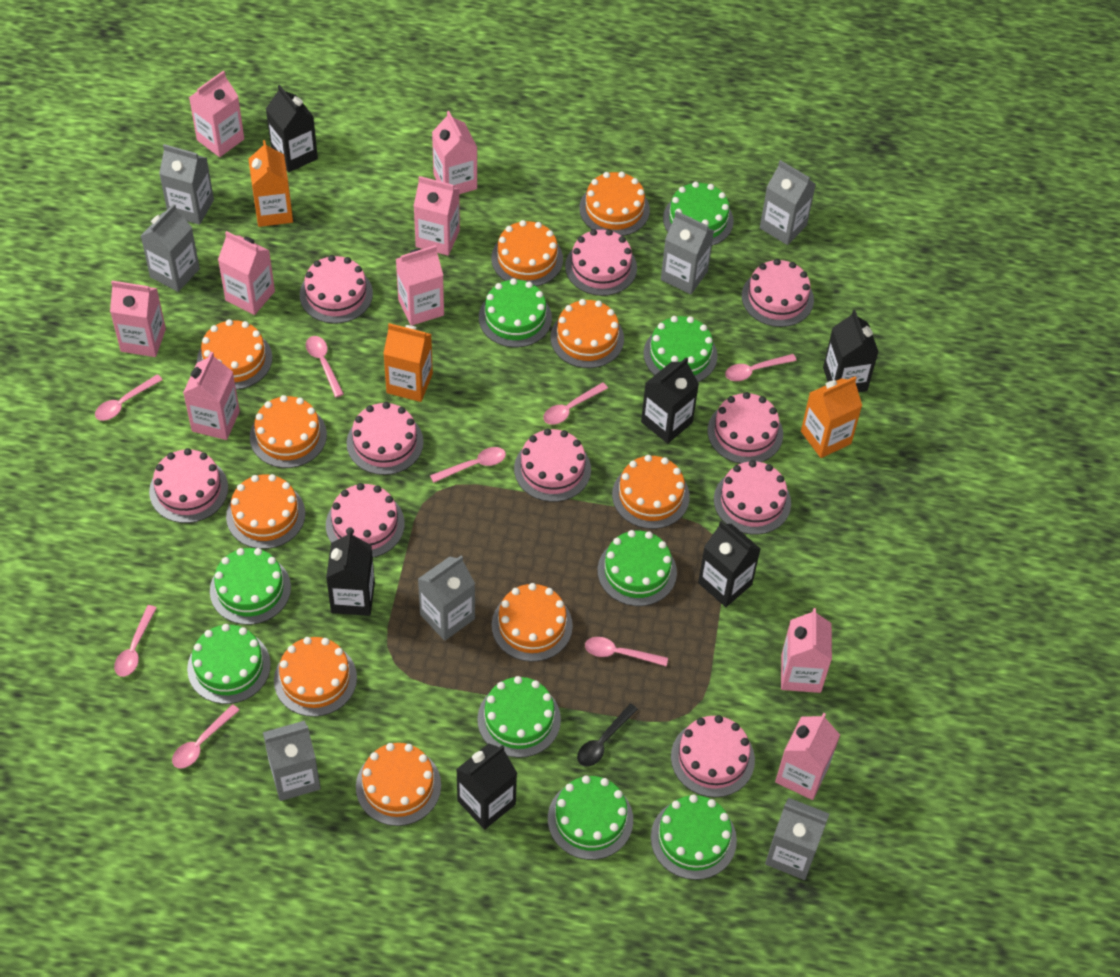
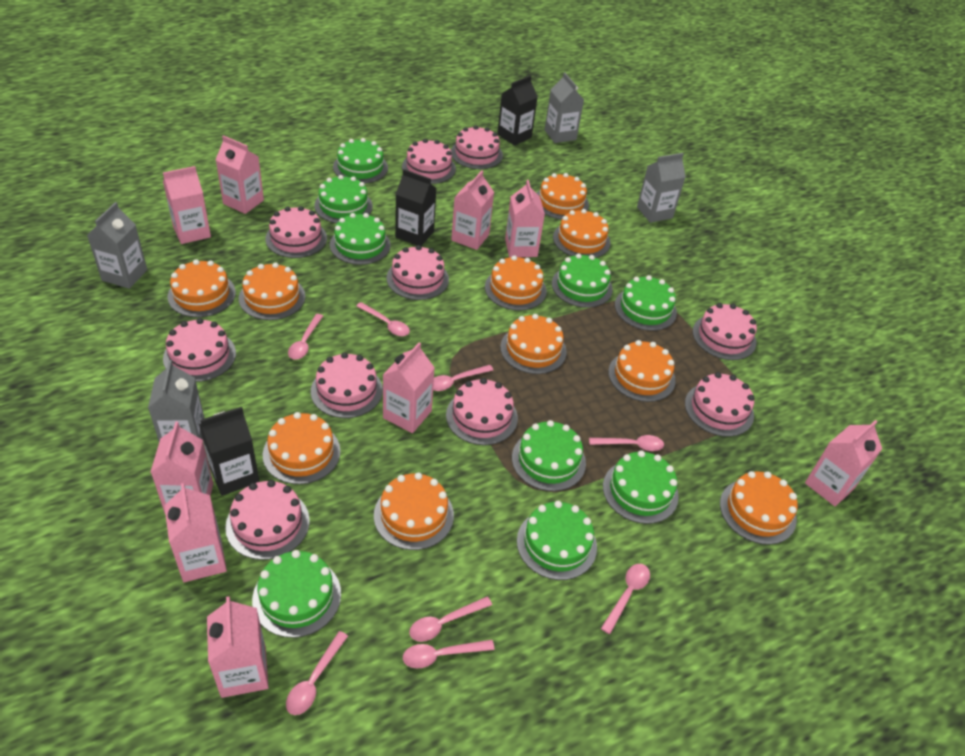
black carton: 6 -> 3
black spoon: 1 -> 0
grey carton: 7 -> 4
orange carton: 3 -> 0

